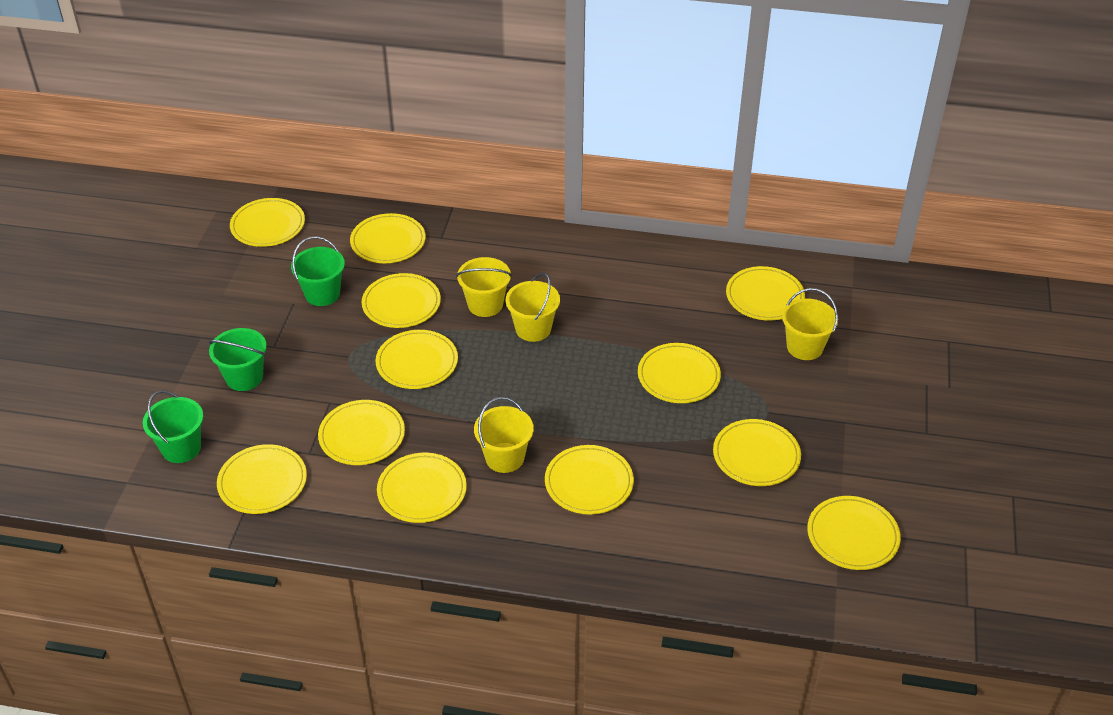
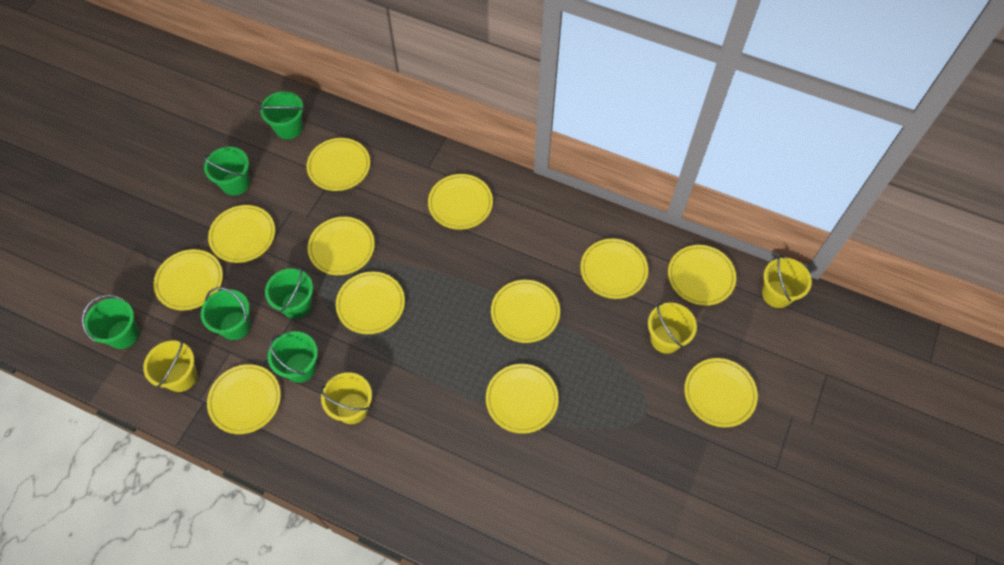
green bucket: 3 -> 6

